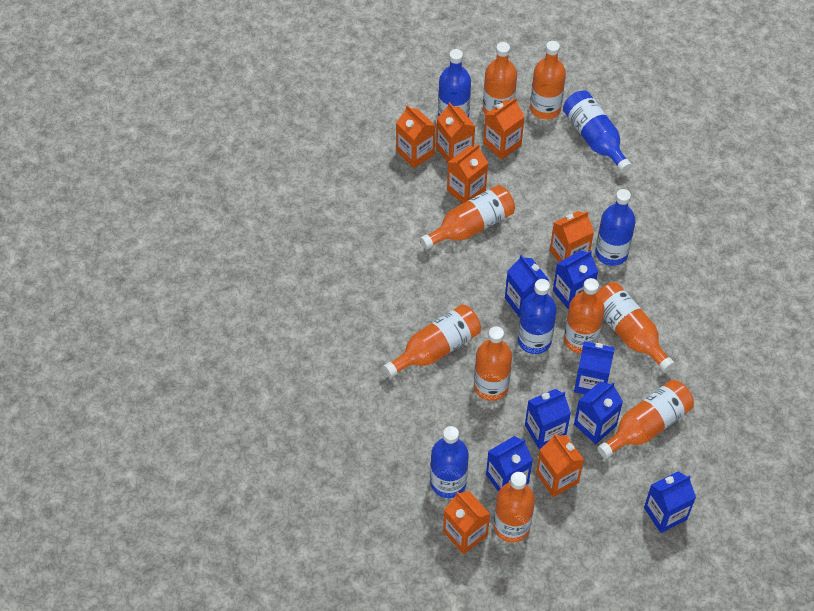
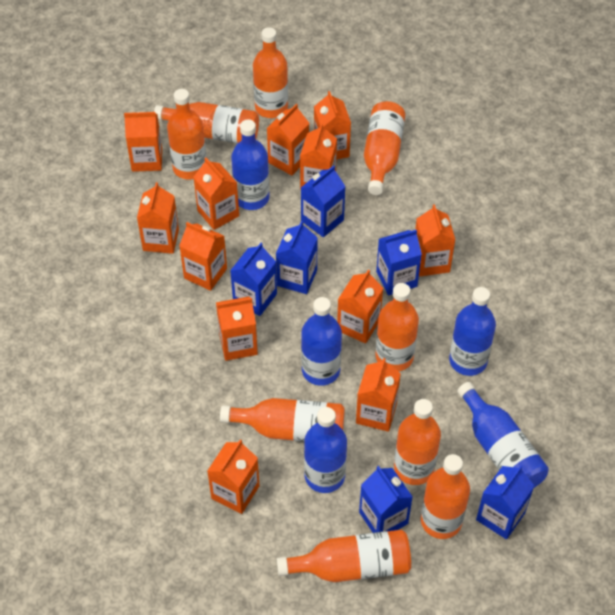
blue carton: 7 -> 6
orange carton: 7 -> 12

